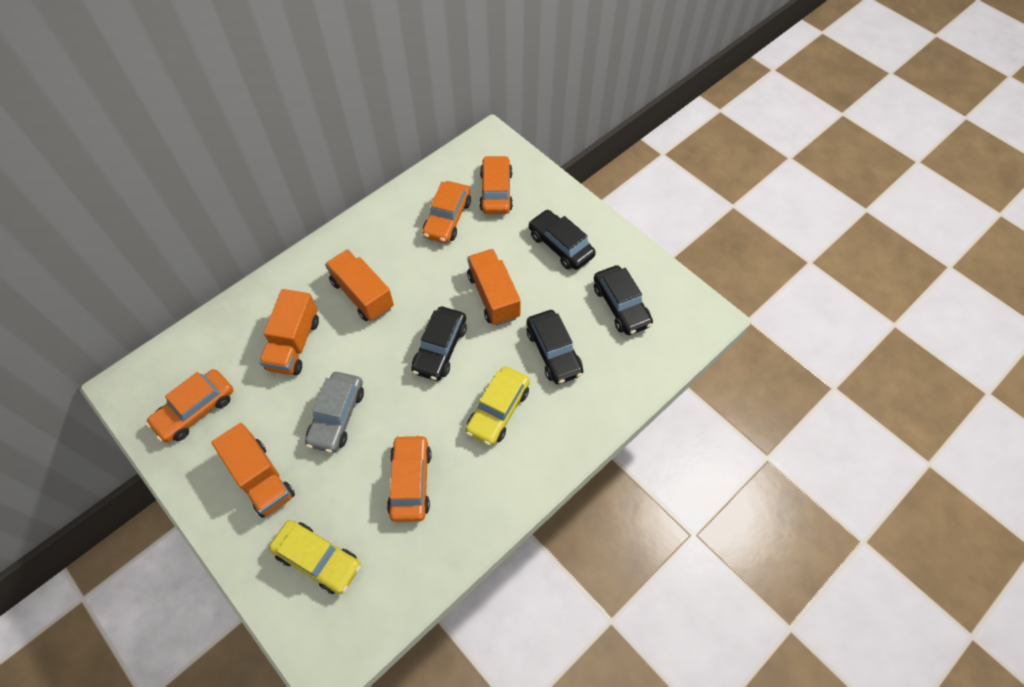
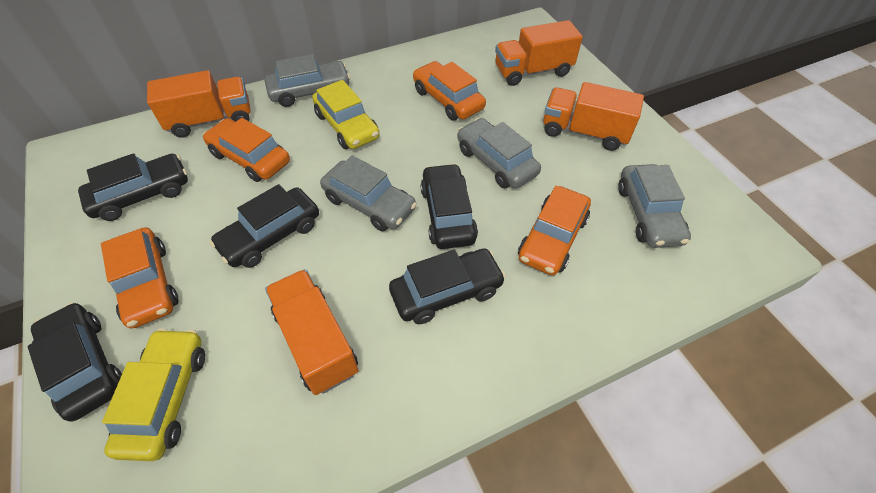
black car: 4 -> 5
grey car: 1 -> 4

